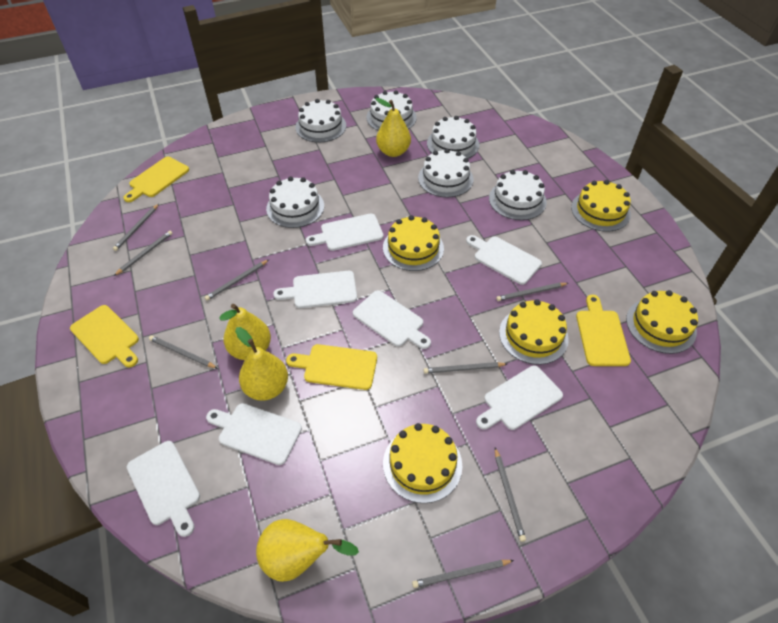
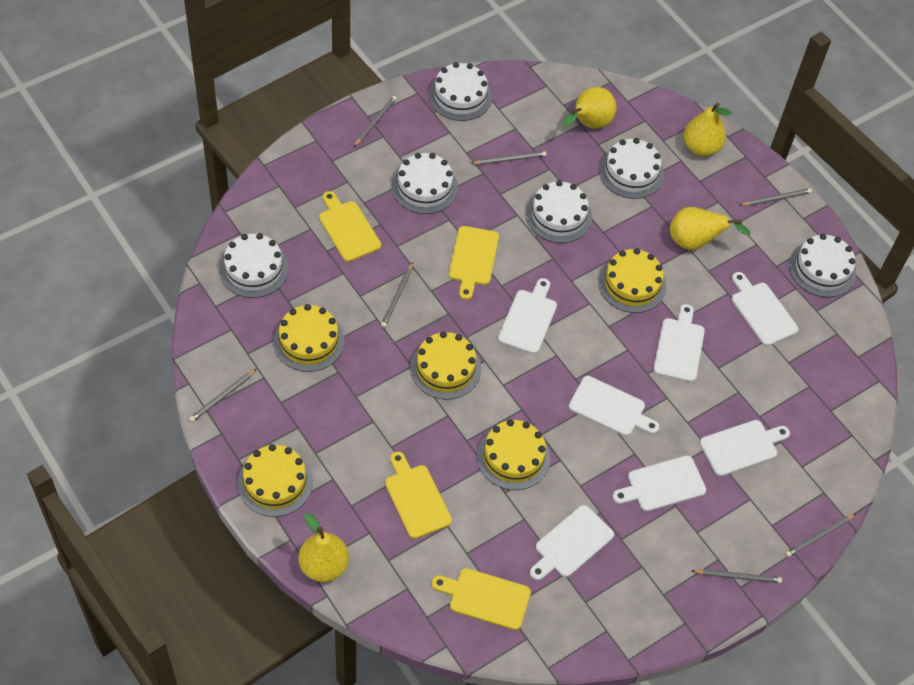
grey pencil: 8 -> 7

